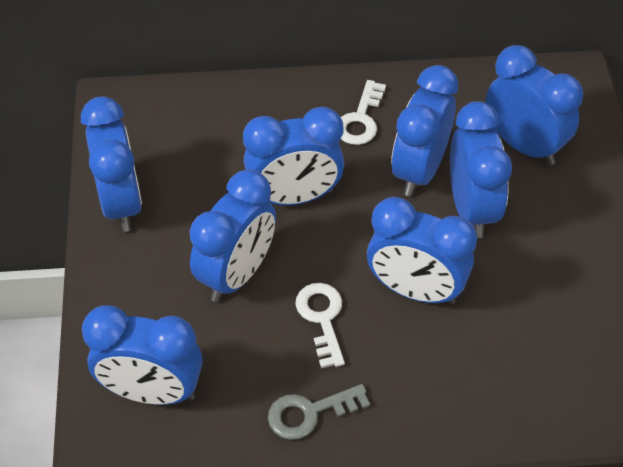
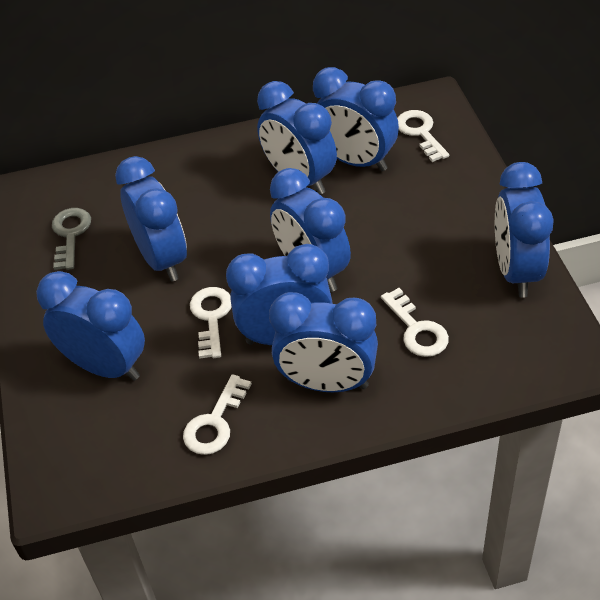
white key: 2 -> 4

